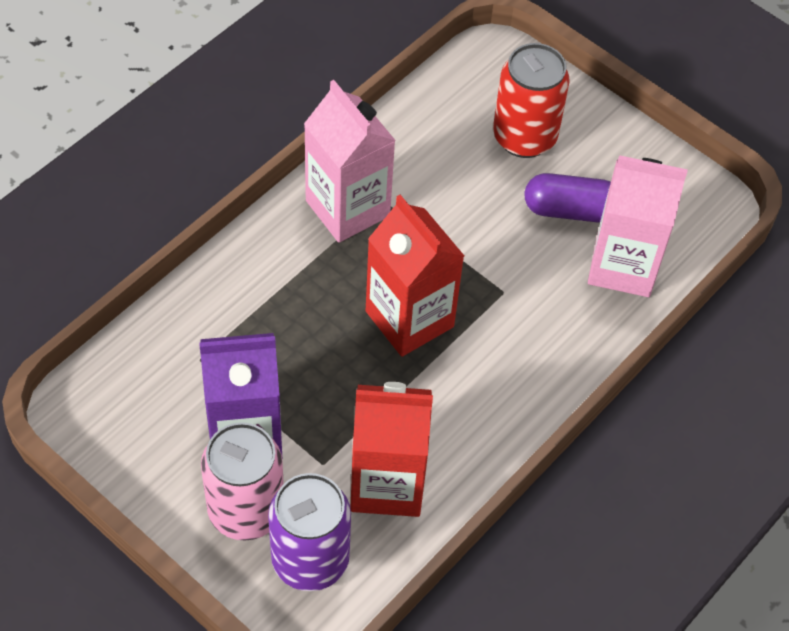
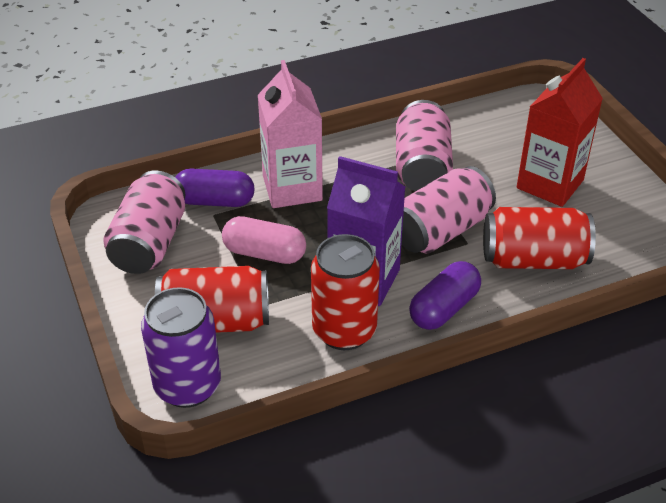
pink can: 1 -> 3
pink capsule: 0 -> 1
pink carton: 2 -> 1
purple capsule: 1 -> 2
red can: 1 -> 3
red carton: 2 -> 1

